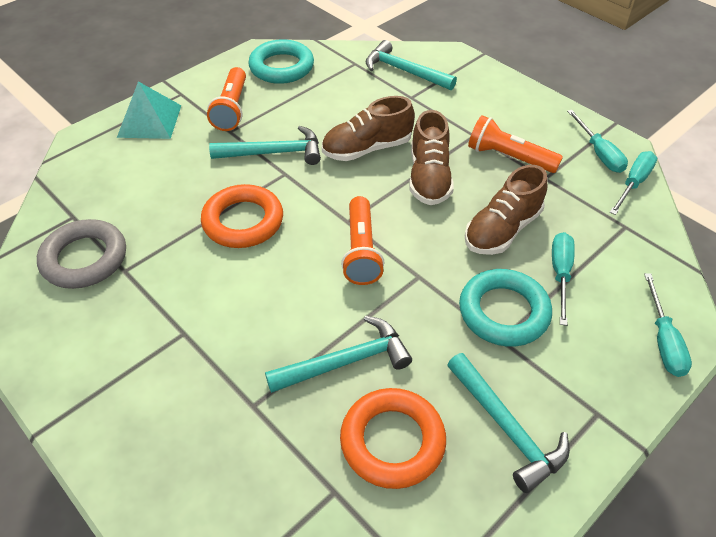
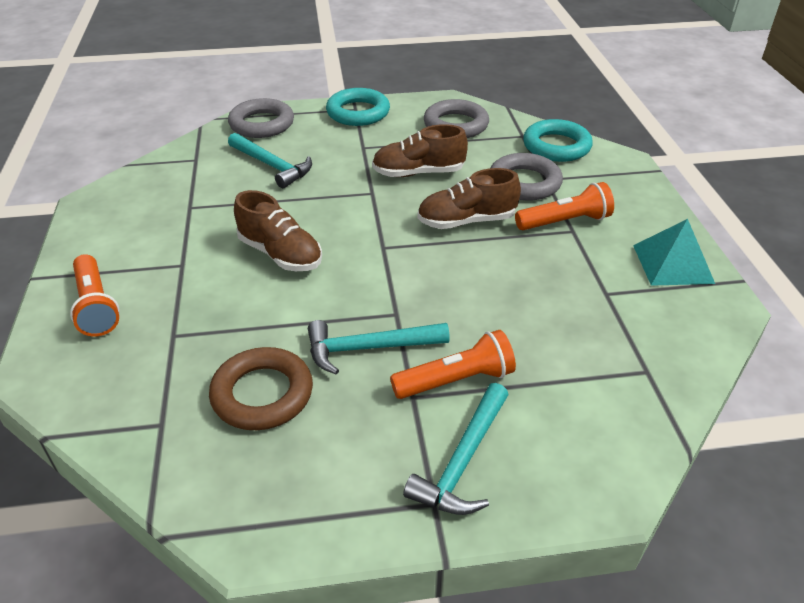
brown ring: 0 -> 1
grey ring: 1 -> 3
orange ring: 2 -> 0
turquoise hammer: 4 -> 3
turquoise screwdriver: 4 -> 0

